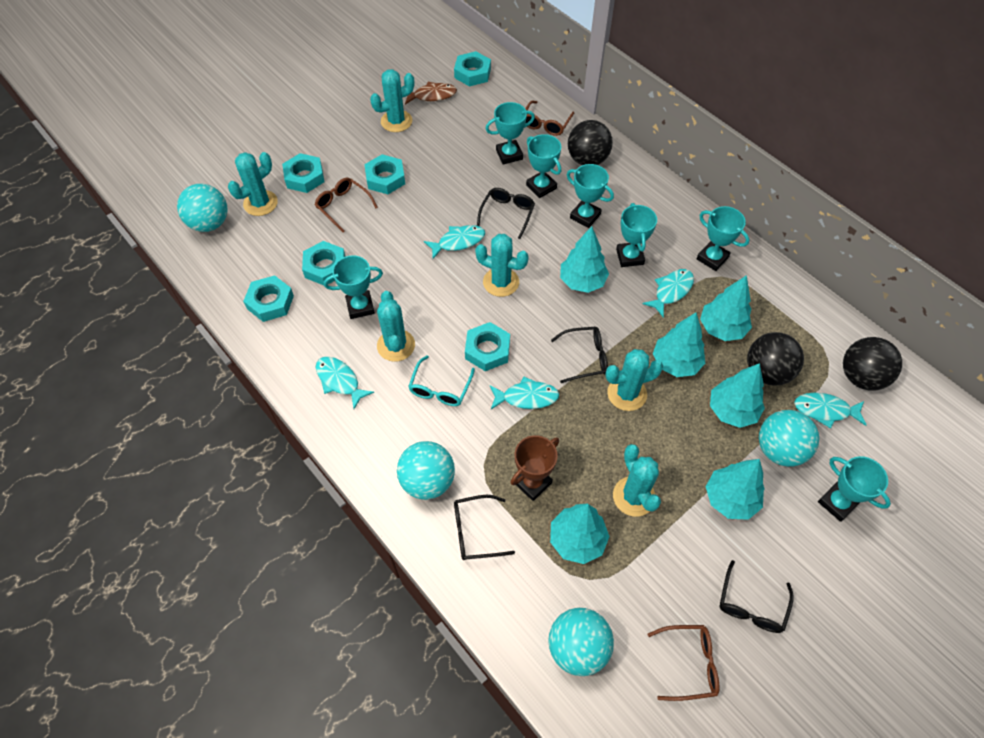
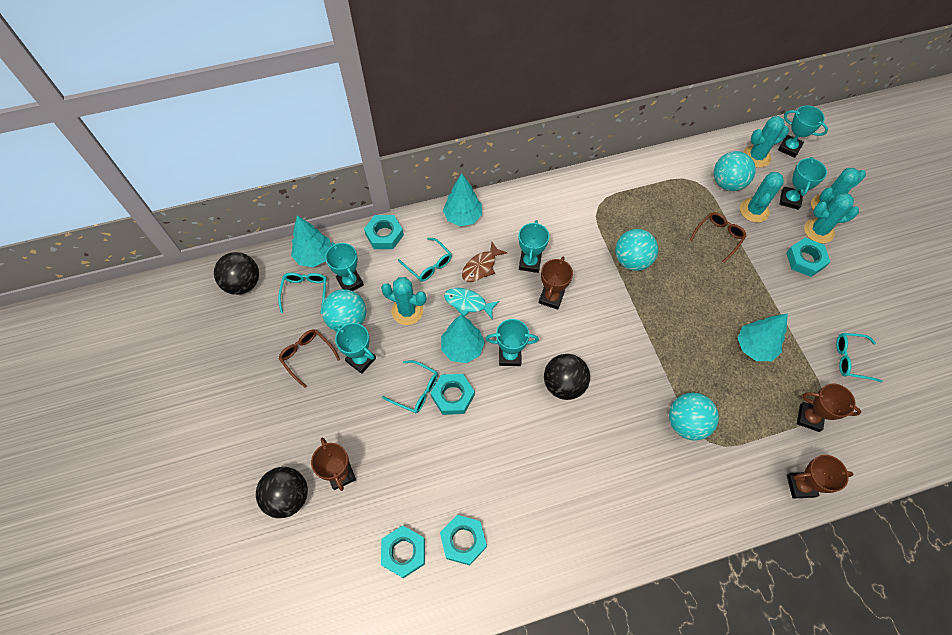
black glasses: 4 -> 0
brown glasses: 3 -> 2
brown trophy: 1 -> 4
turquoise cactus: 6 -> 5
turquoise fish: 5 -> 1
turquoise glasses: 1 -> 4
turquoise nut: 6 -> 5
turquoise tree: 6 -> 4
turquoise trophy: 7 -> 6

